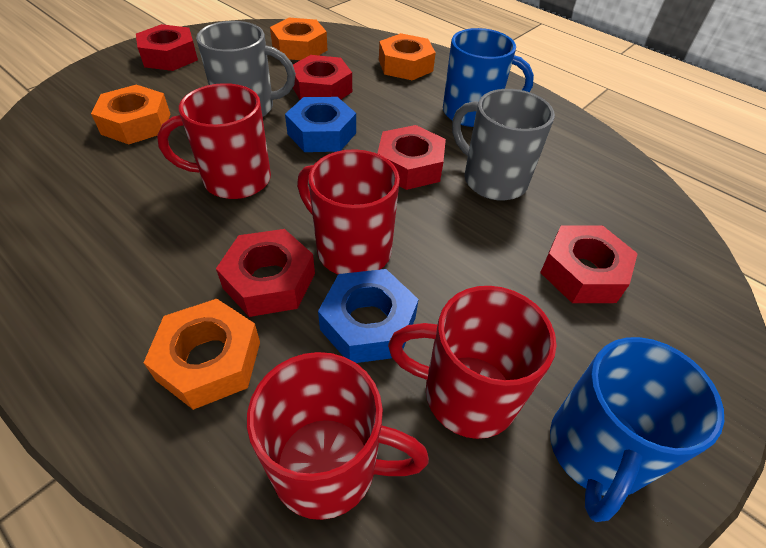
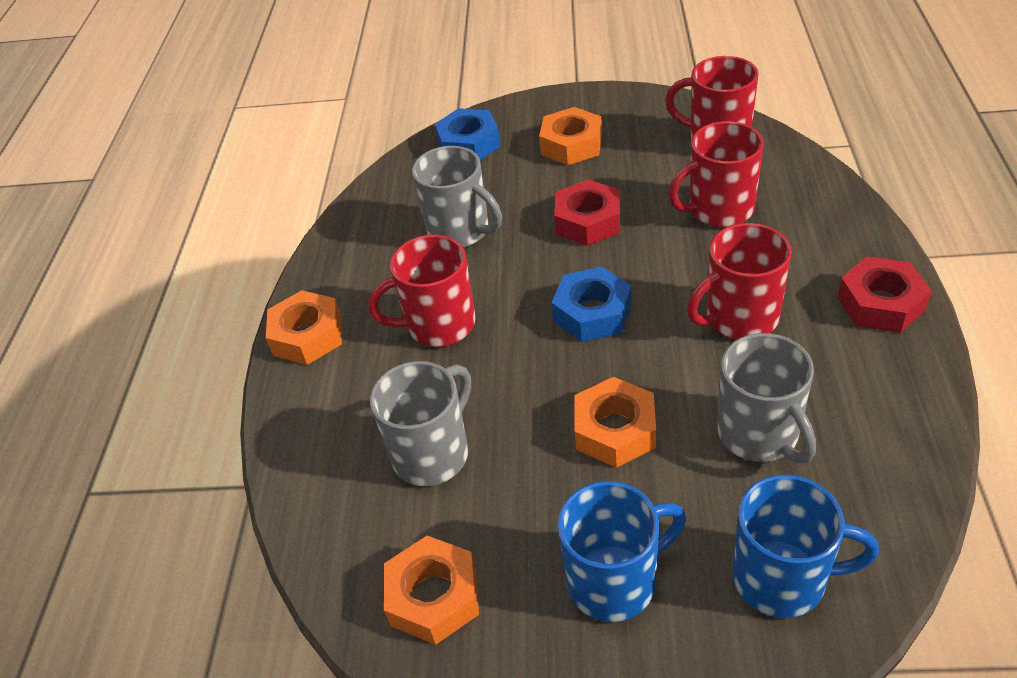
grey mug: 2 -> 3
red nut: 5 -> 2

